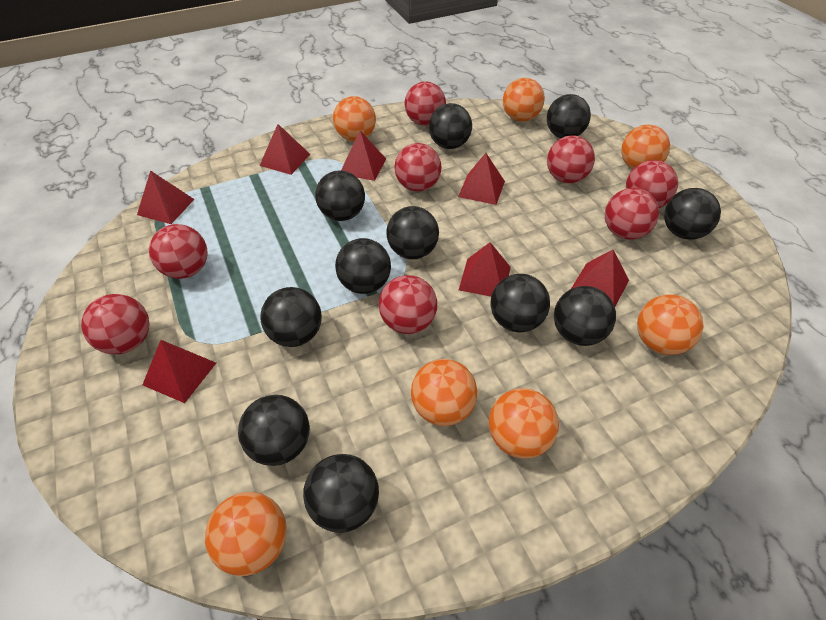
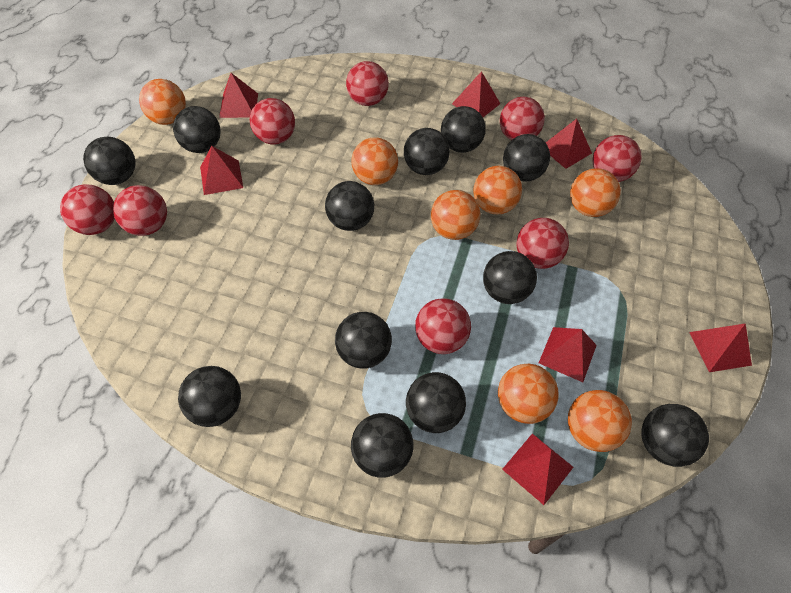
black ball: 11 -> 12

